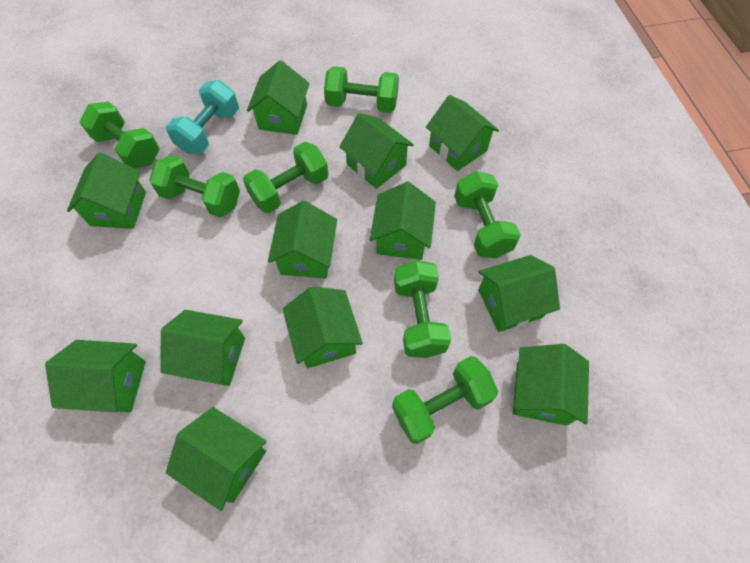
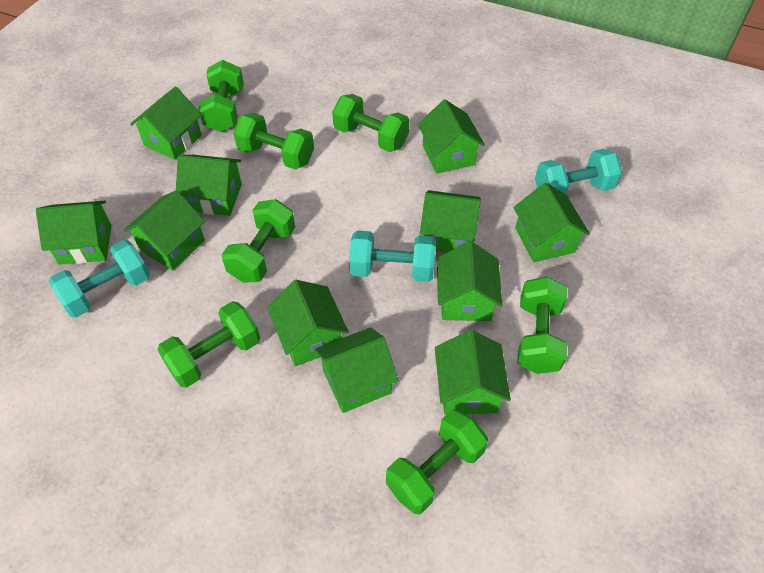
green house: 12 -> 11
turquoise dumbbell: 1 -> 3

